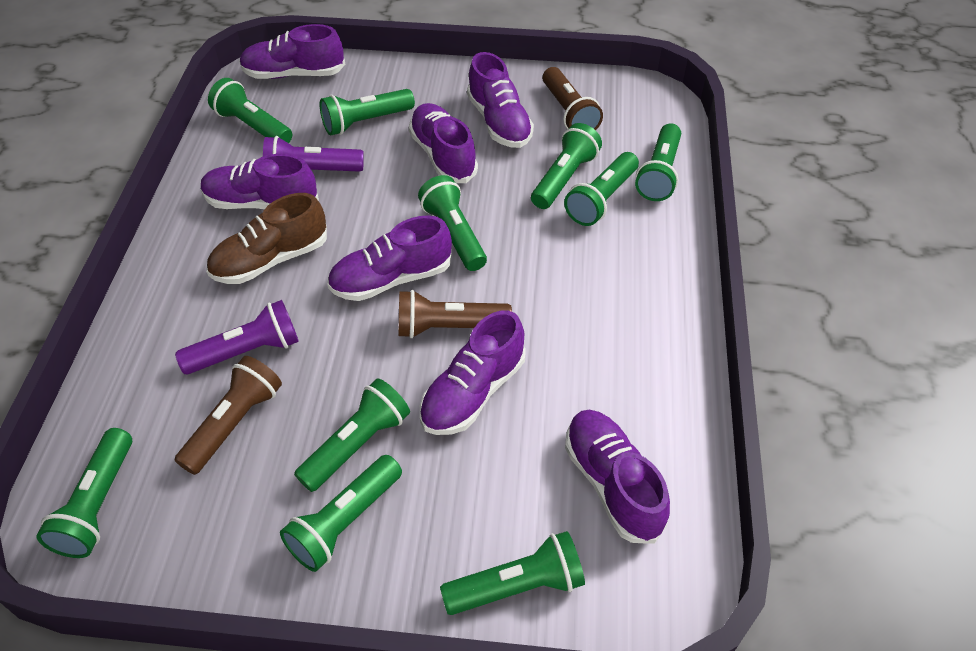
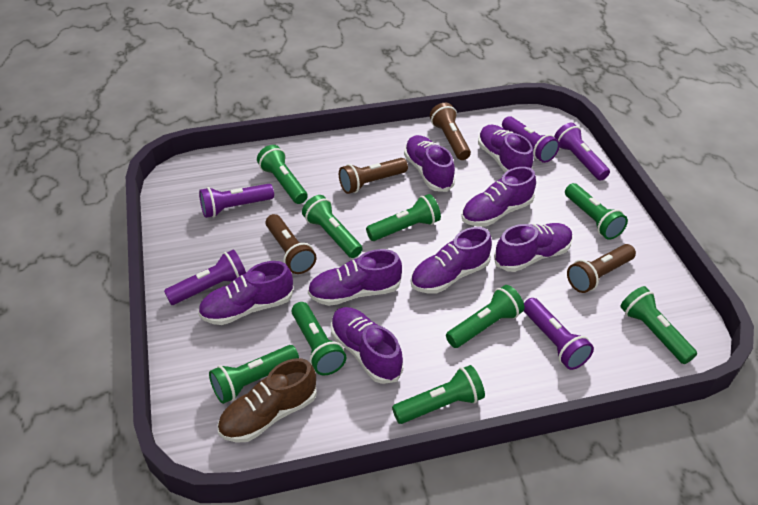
brown flashlight: 3 -> 4
green flashlight: 10 -> 9
purple flashlight: 2 -> 5
purple shoe: 7 -> 8

